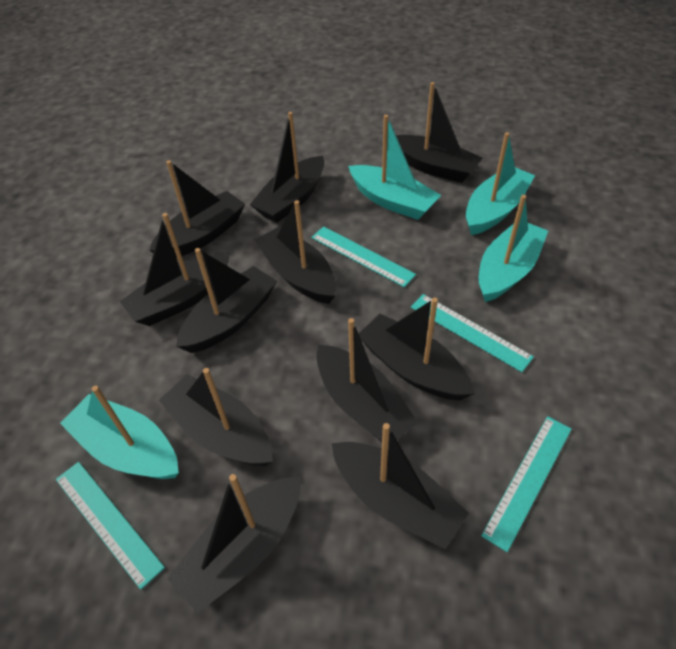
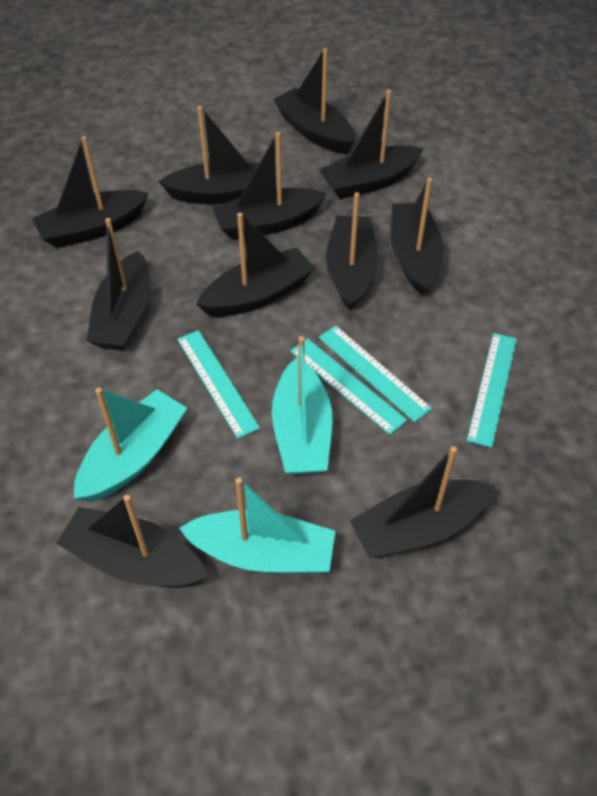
turquoise boat: 4 -> 3

